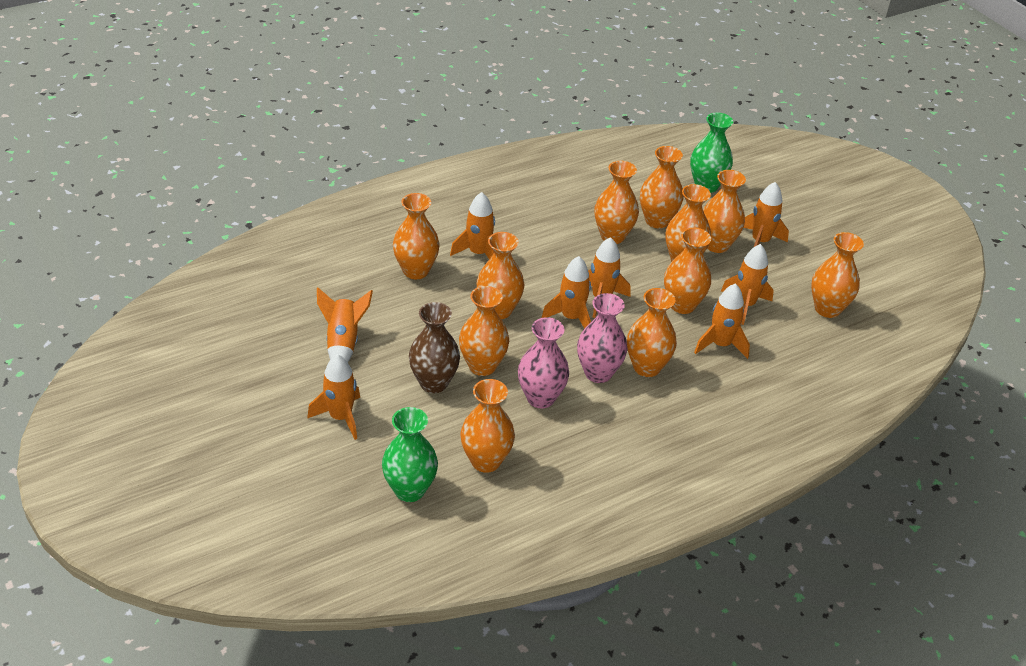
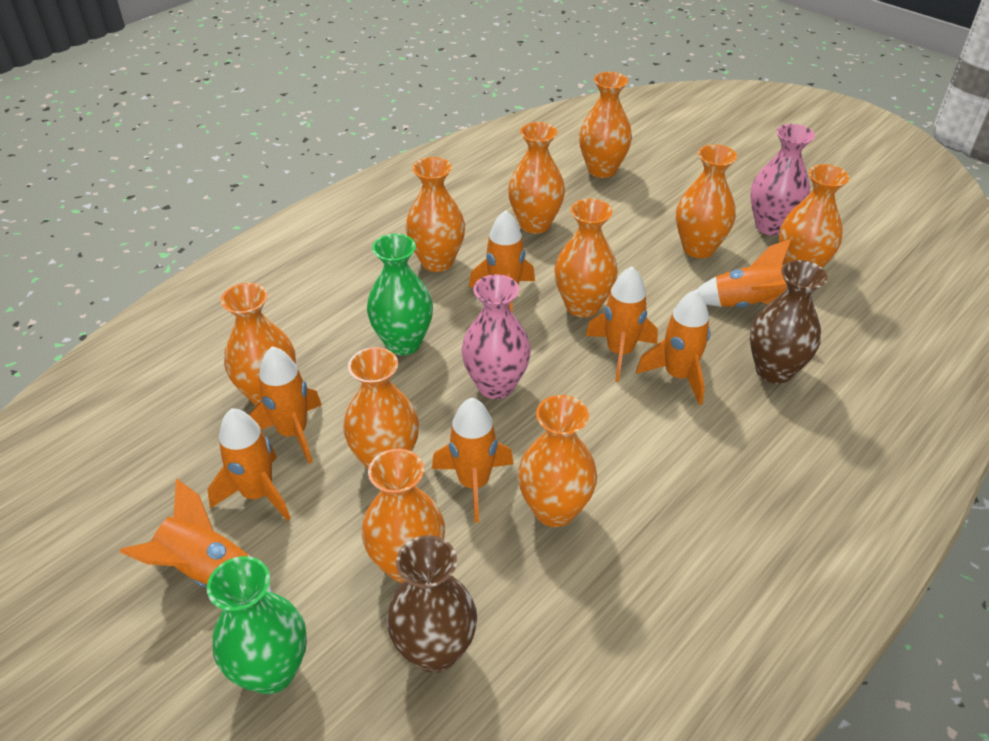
brown vase: 1 -> 2
orange vase: 11 -> 10

